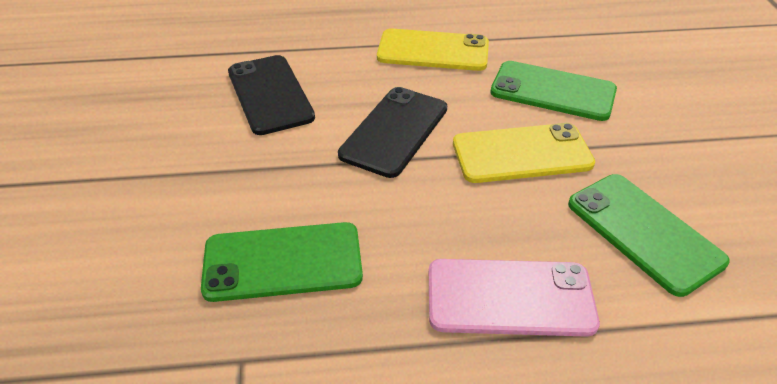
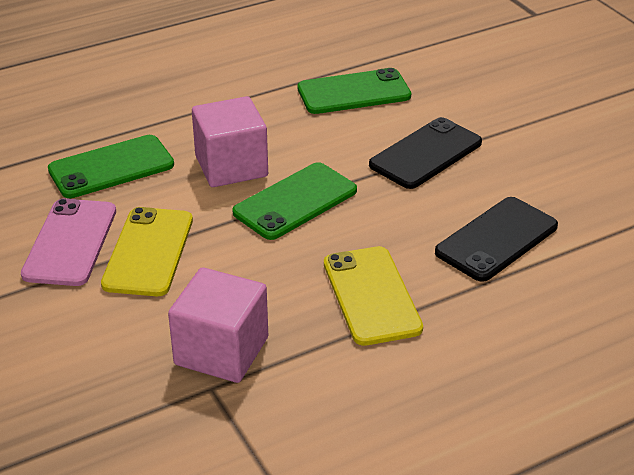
pink cube: 0 -> 2

